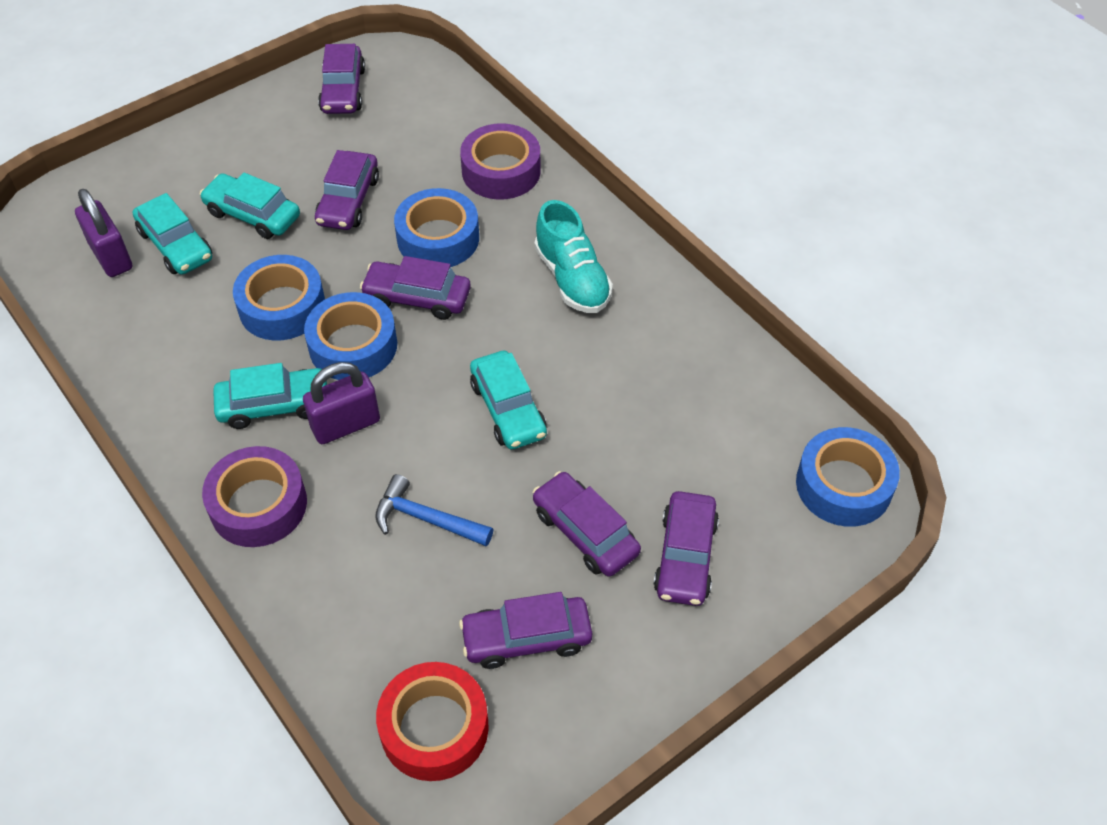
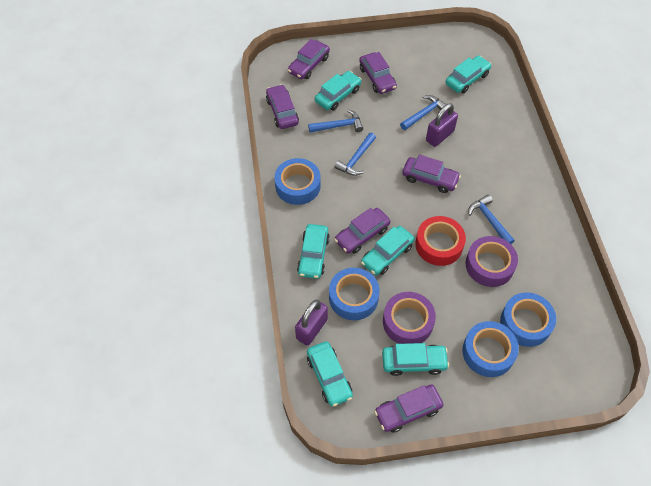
blue hammer: 1 -> 4
turquoise car: 4 -> 6
turquoise shoe: 1 -> 0

